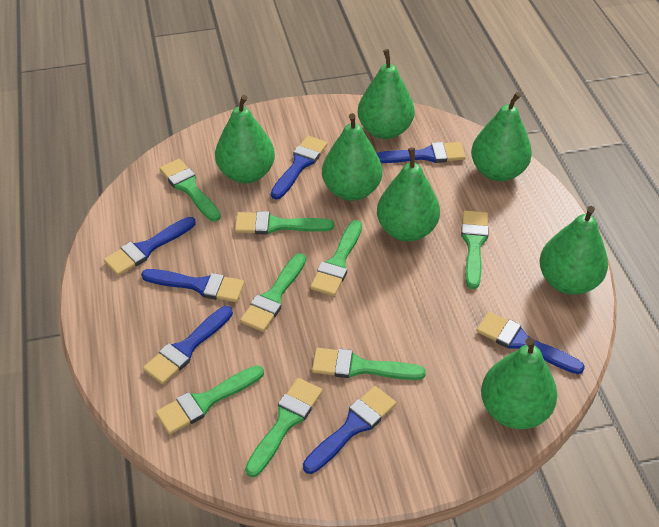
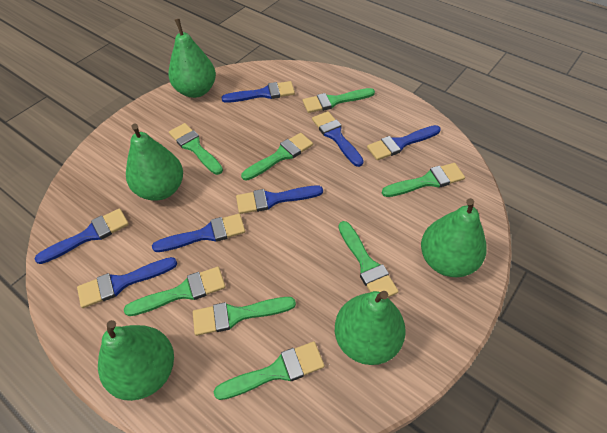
green pear: 7 -> 5

